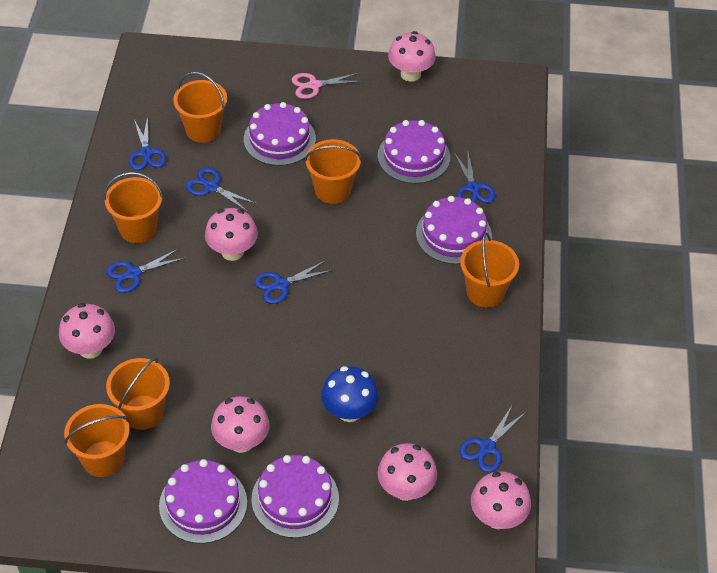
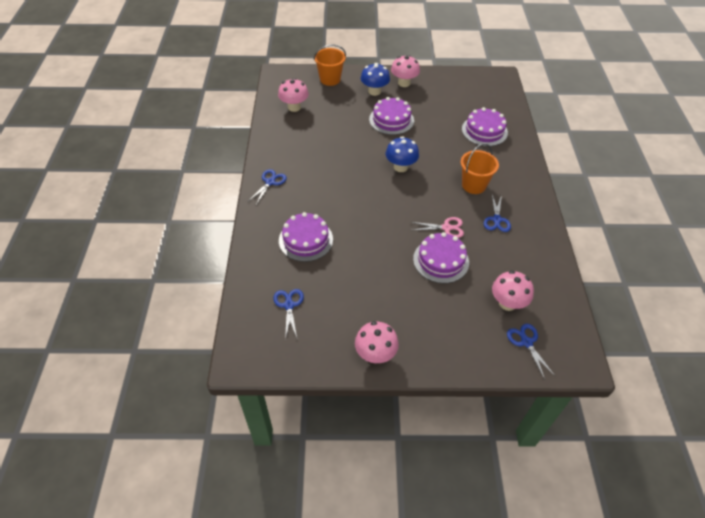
blue mushroom: 1 -> 2
blue scissors: 6 -> 4
orange bucket: 6 -> 2
pink mushroom: 6 -> 4
purple cake: 5 -> 4

